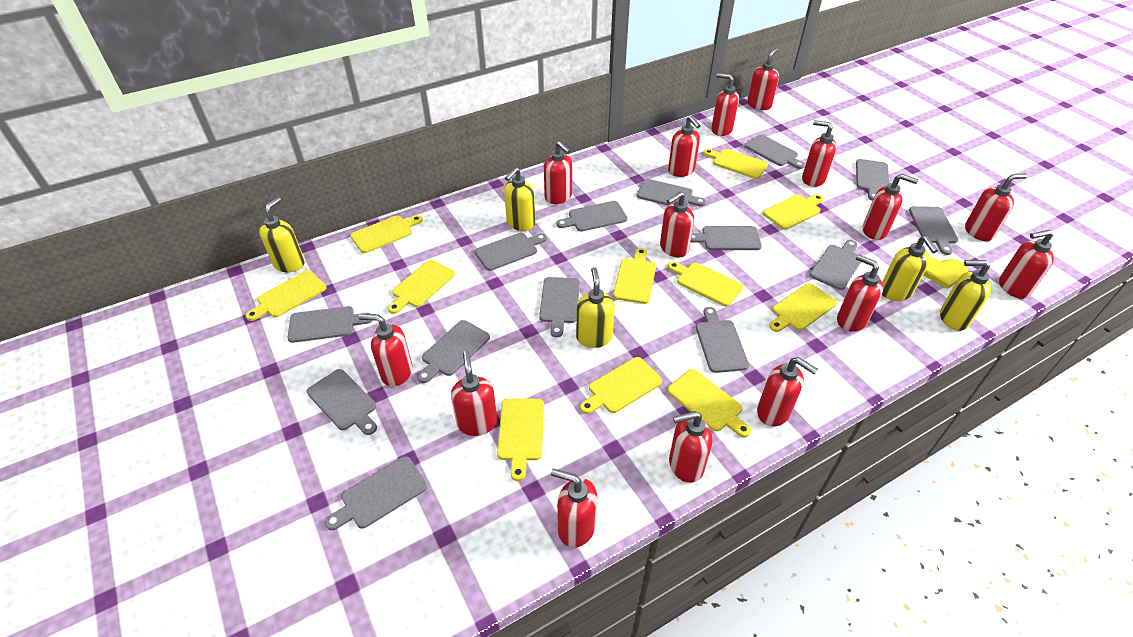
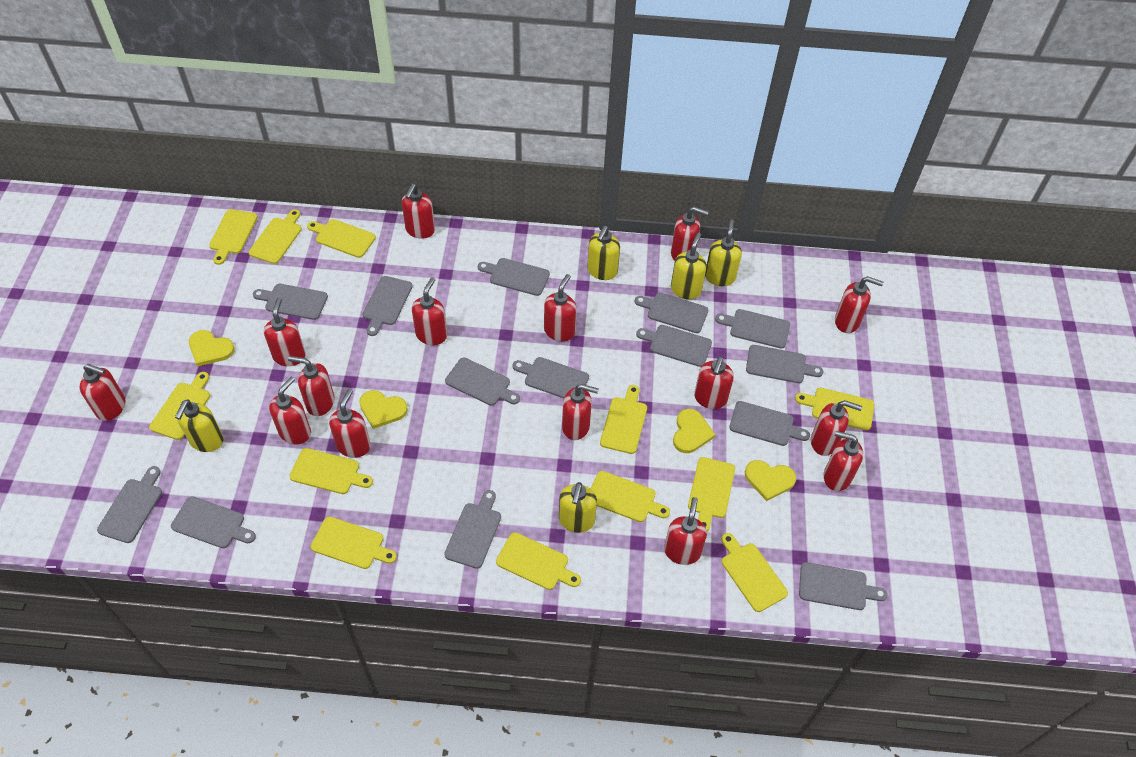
yellow cutting board: 11 -> 12
yellow heart: 1 -> 4

